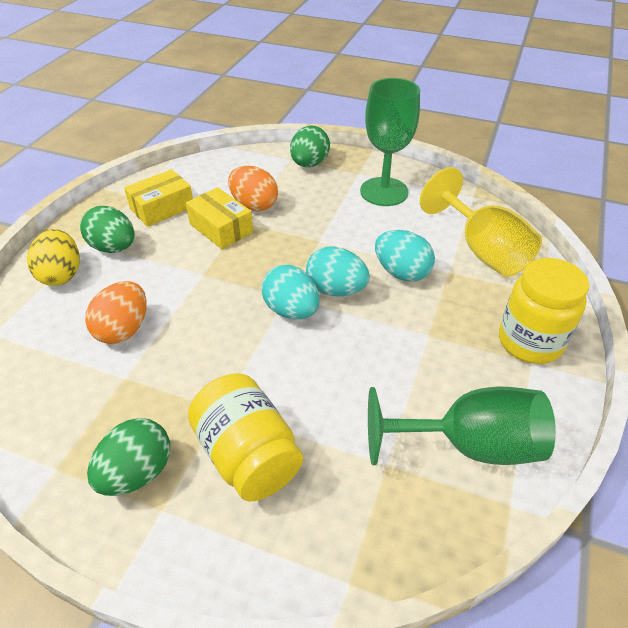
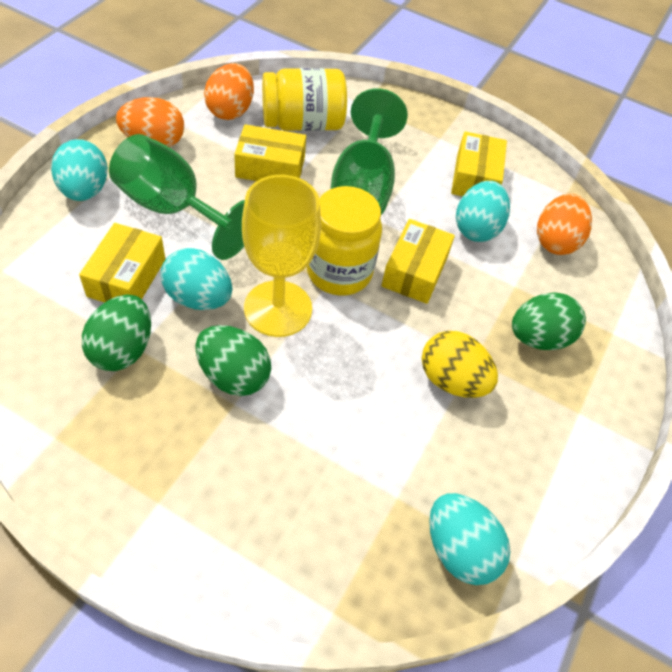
orange egg: 2 -> 3
turquoise egg: 3 -> 4
yellow box: 2 -> 4

